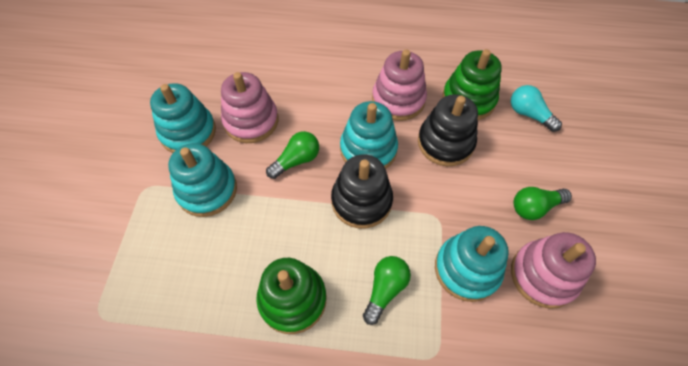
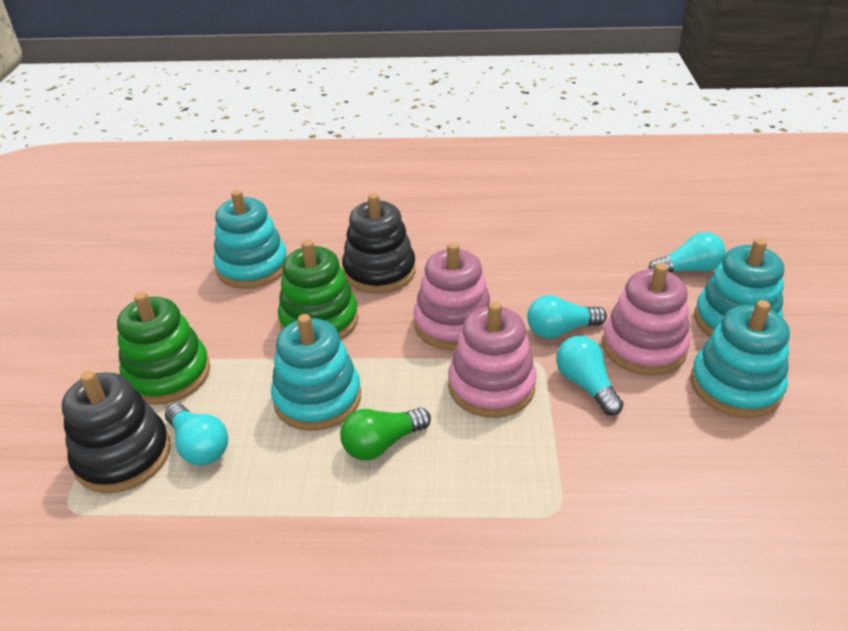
green light bulb: 3 -> 1
turquoise light bulb: 1 -> 4

